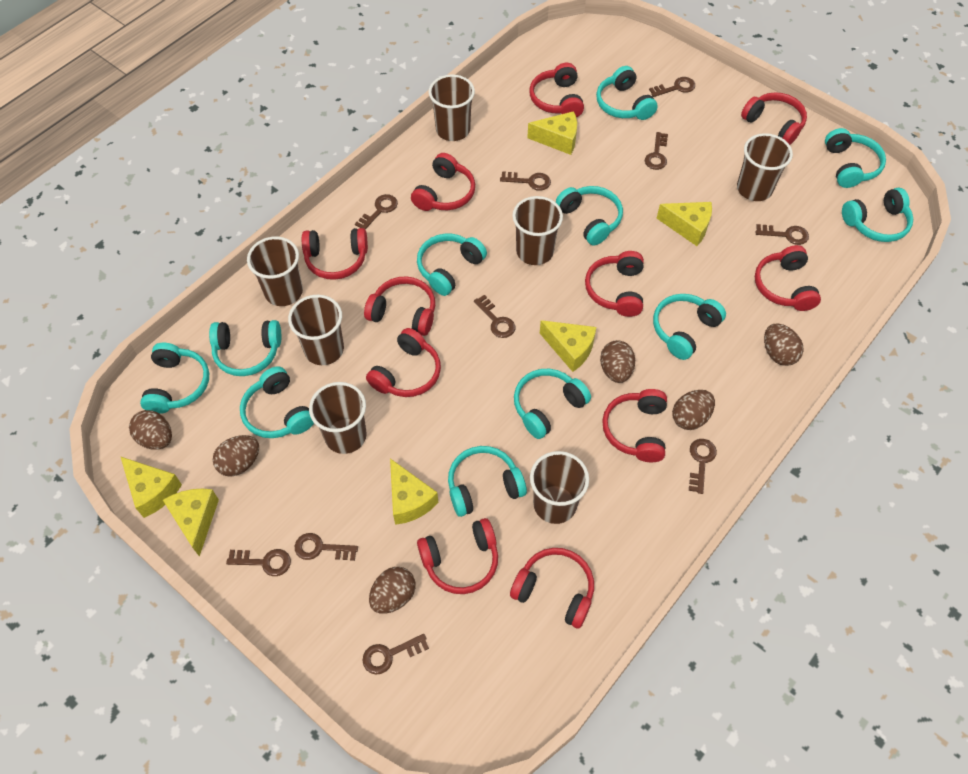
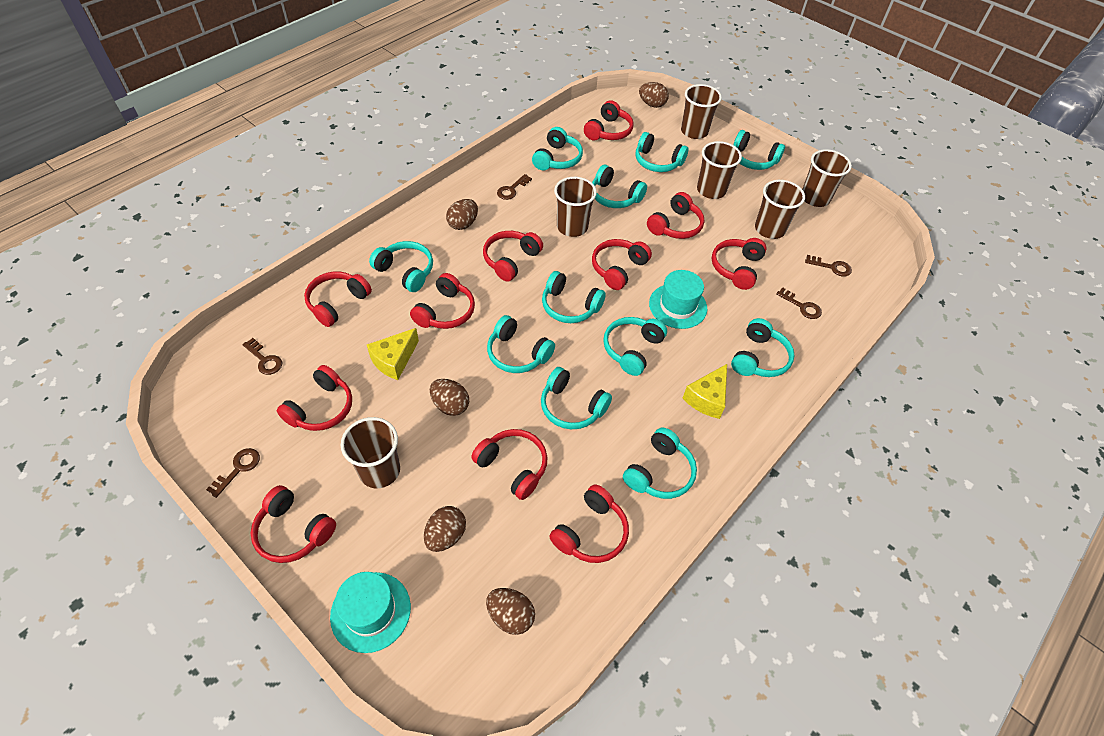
brown cup: 7 -> 6
brown egg: 6 -> 5
brown key: 10 -> 5
turquoise hat: 0 -> 2
yellow cheese: 6 -> 2

